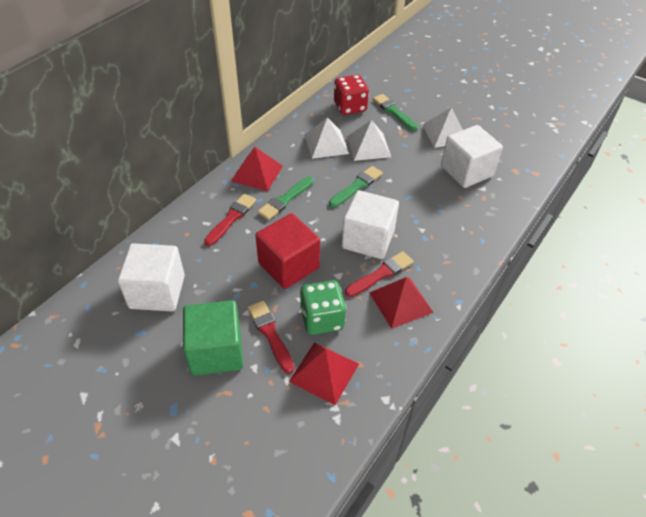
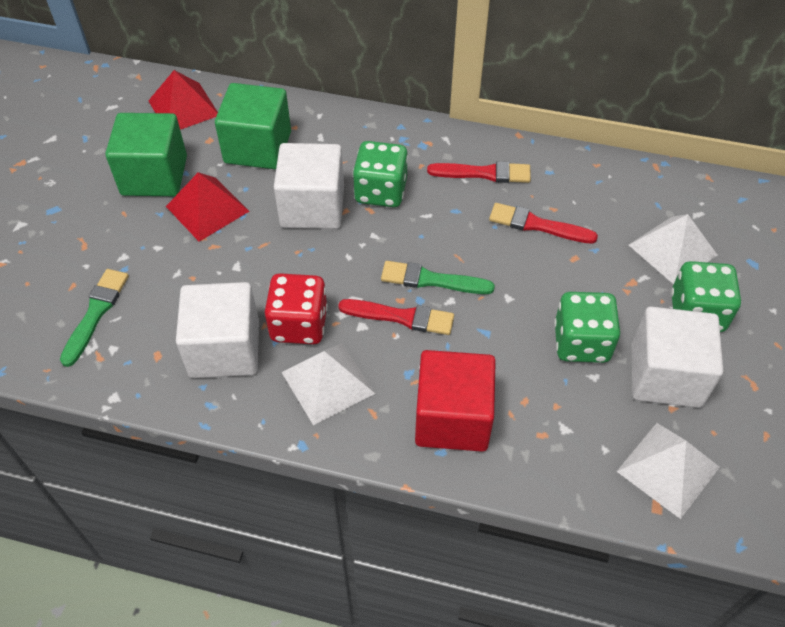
green brush: 3 -> 2
green cube: 1 -> 2
green dice: 1 -> 3
red pyramid: 3 -> 2

